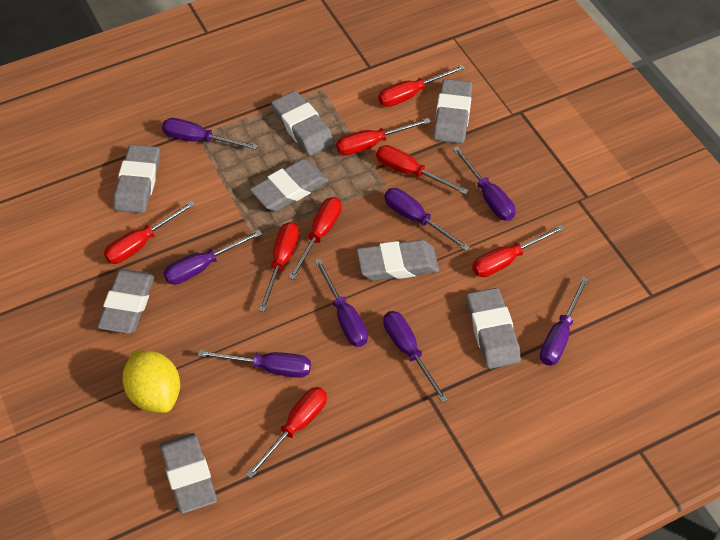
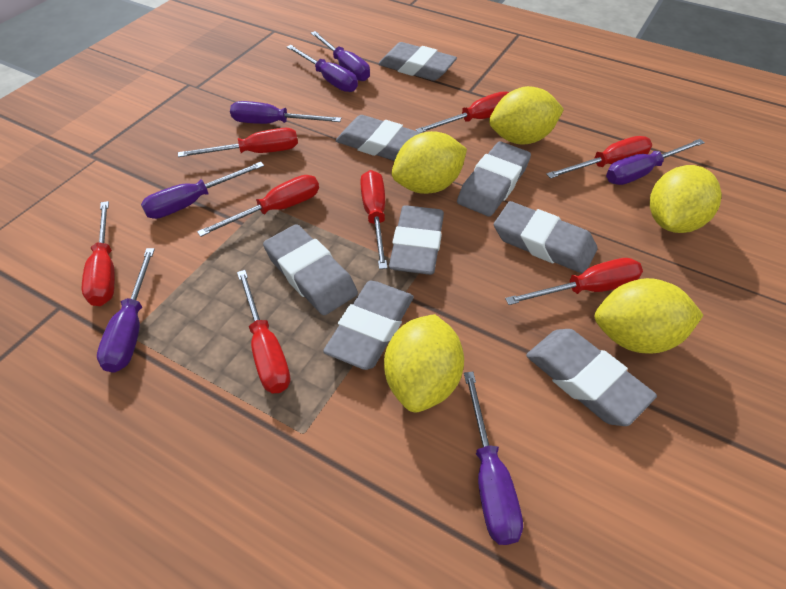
purple screwdriver: 8 -> 7
yellow lemon: 1 -> 5

